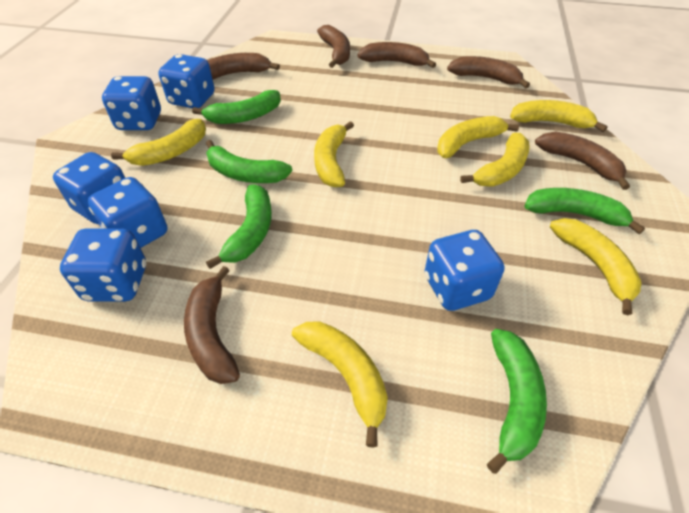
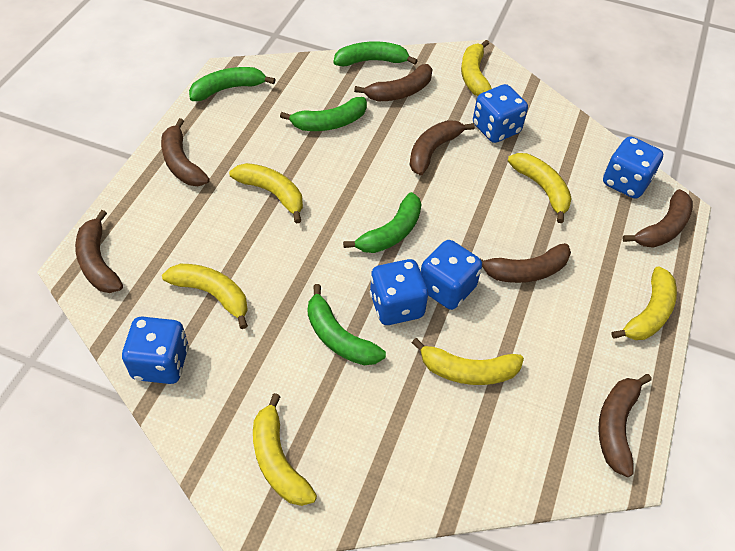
blue dice: 6 -> 5
brown banana: 6 -> 7

